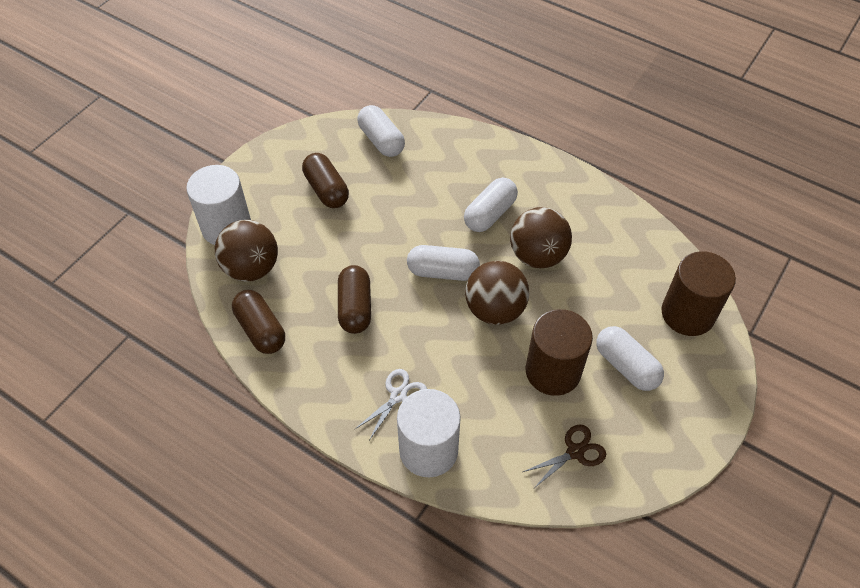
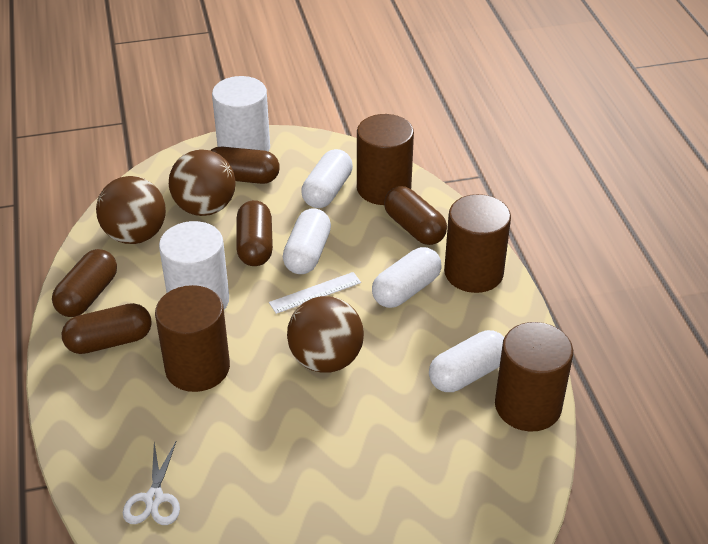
brown capsule: 3 -> 5
brown cylinder: 2 -> 4
brown scissors: 1 -> 0
white ruler: 0 -> 1

